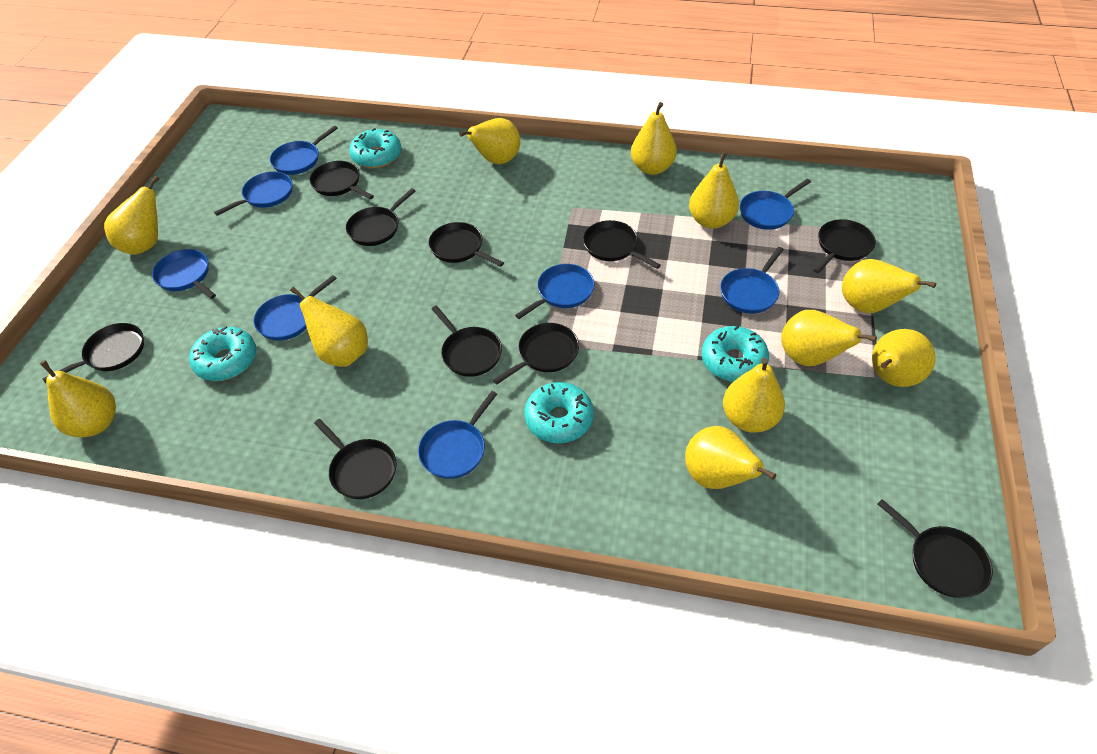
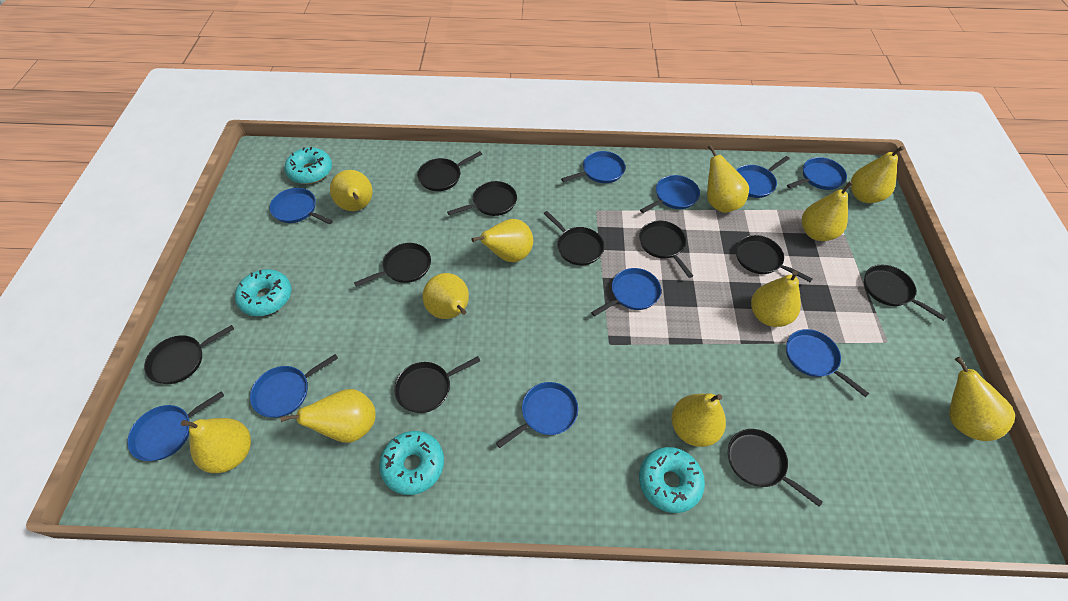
blue pan: 8 -> 10

